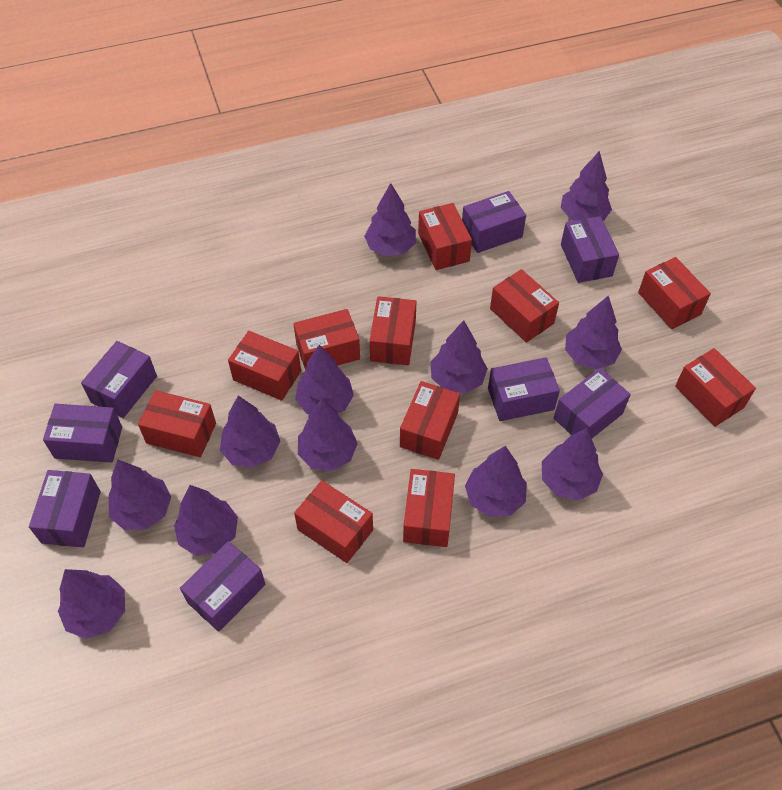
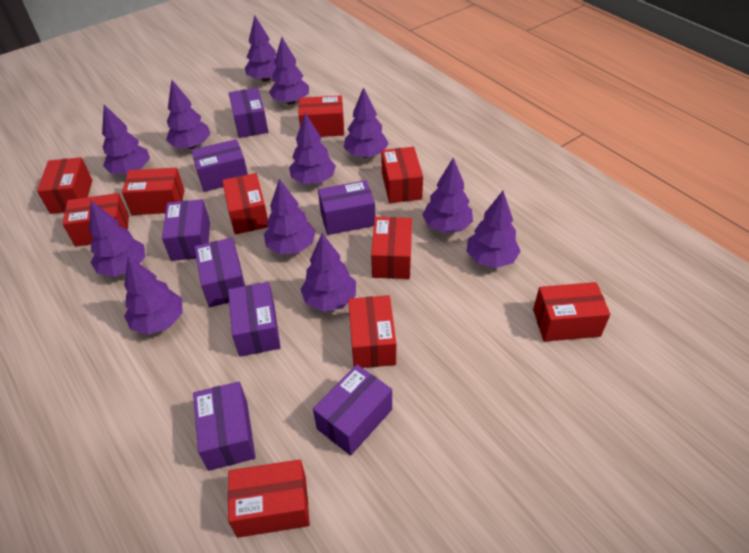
red box: 11 -> 10

